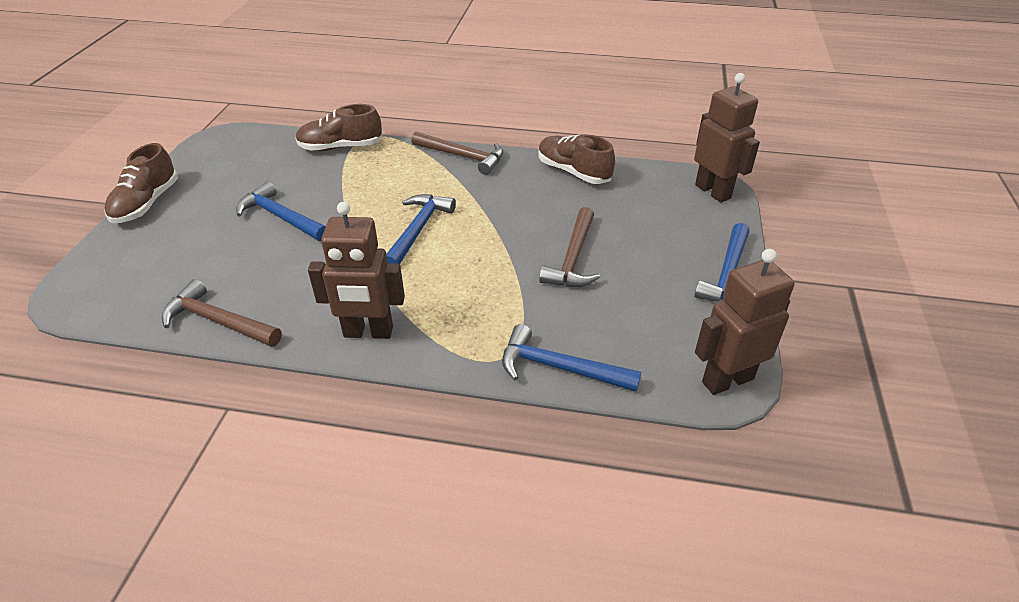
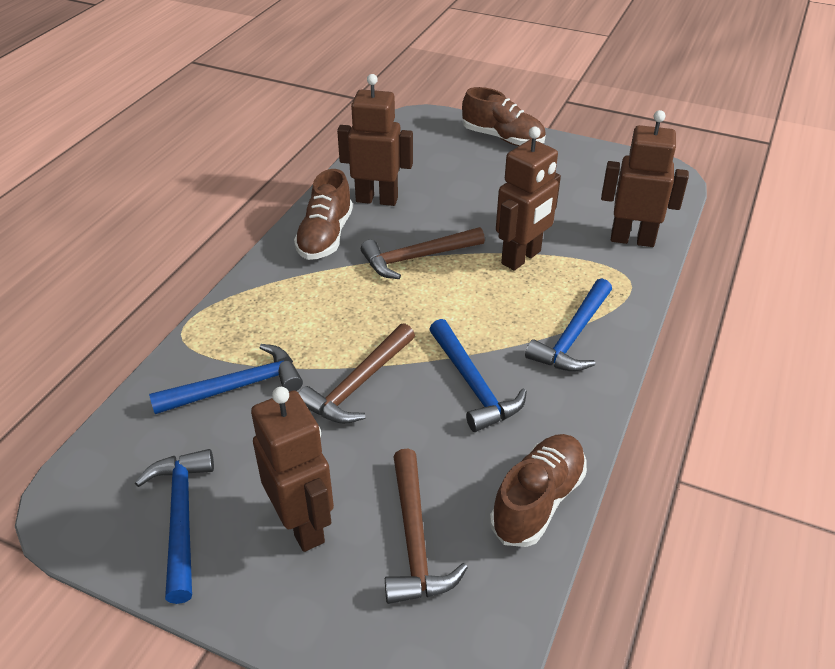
brown robot: 3 -> 4

